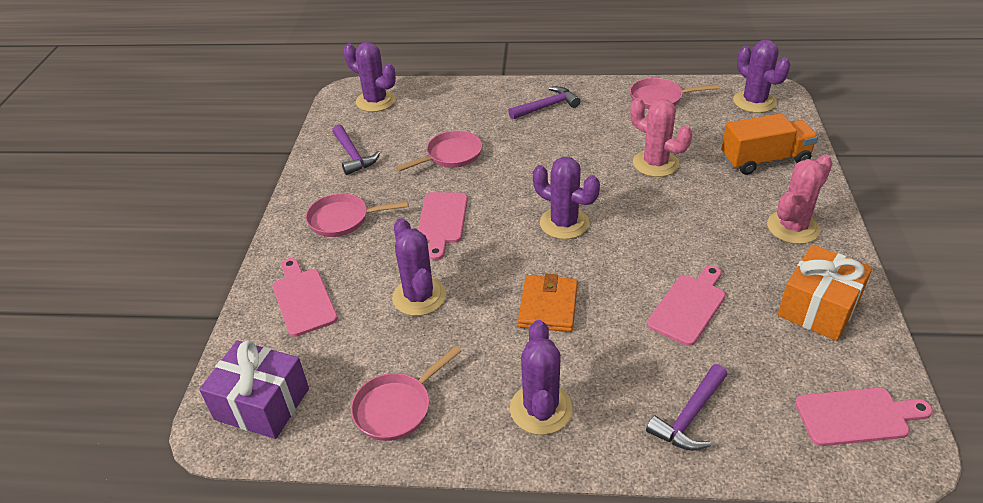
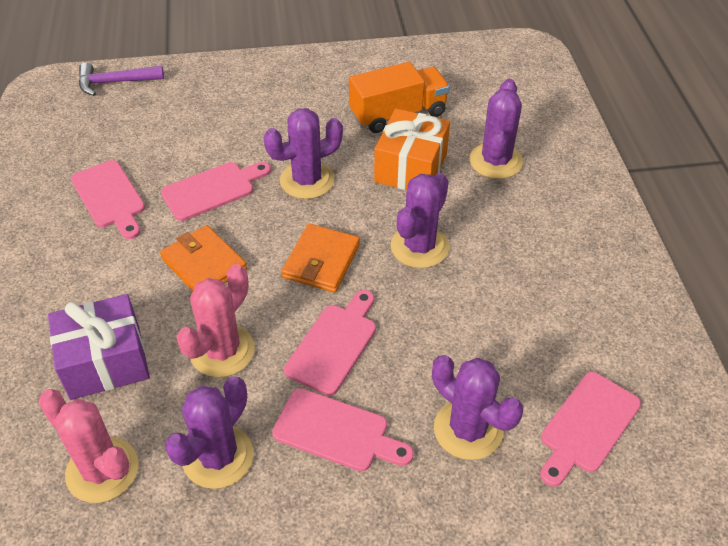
orange wallet: 1 -> 2
pink cutting board: 4 -> 5
pink pan: 4 -> 0
purple hammer: 3 -> 1

